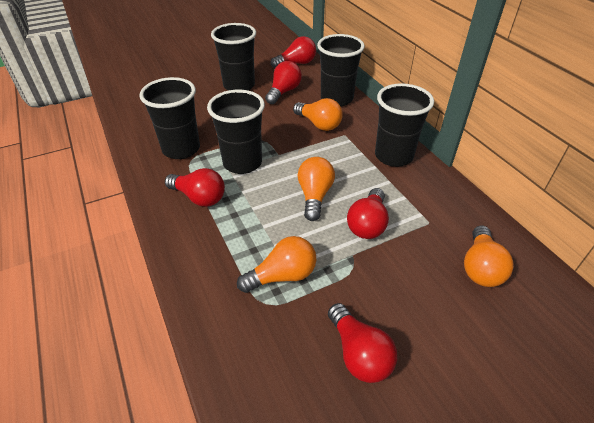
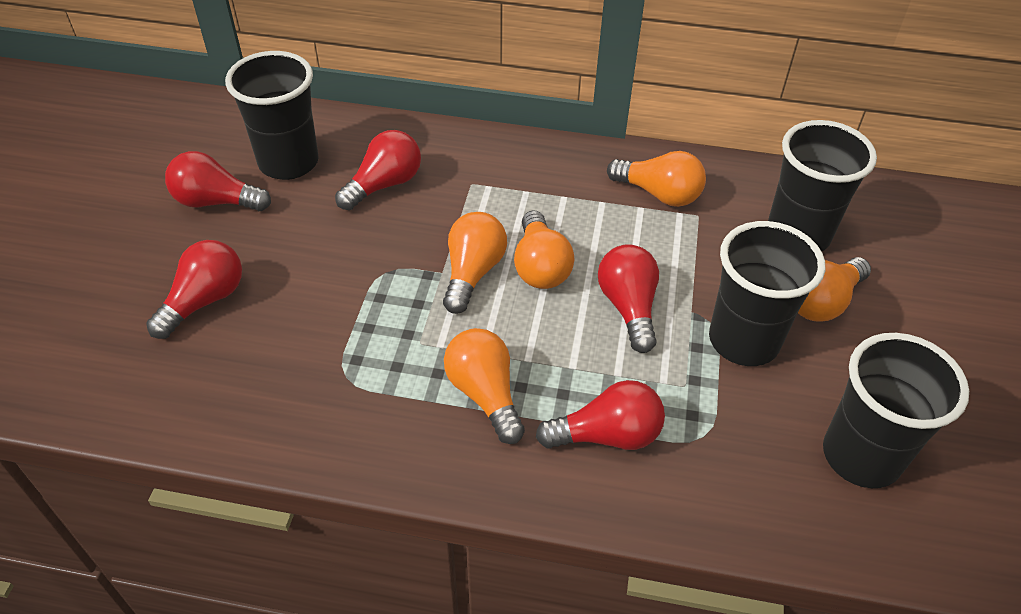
black cup: 5 -> 4
orange light bulb: 4 -> 5

